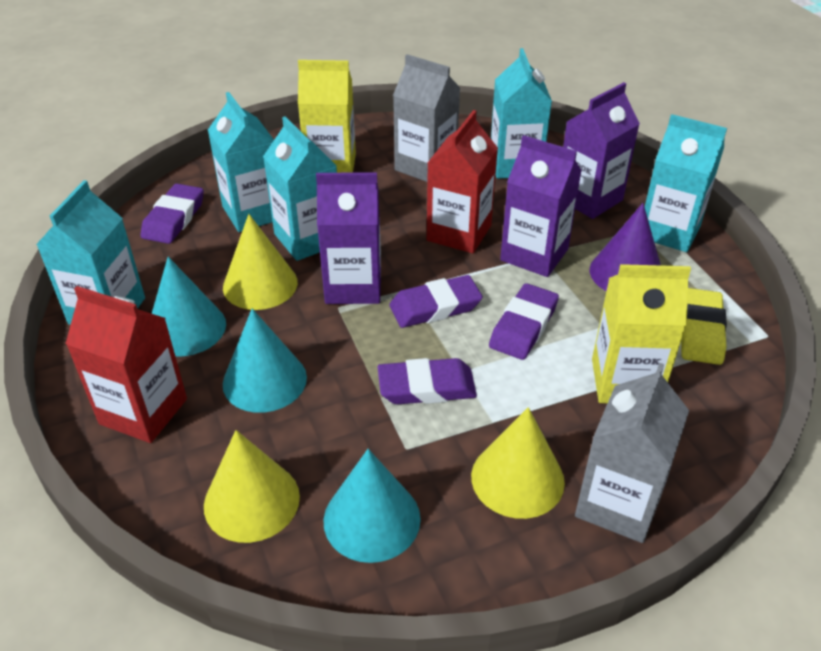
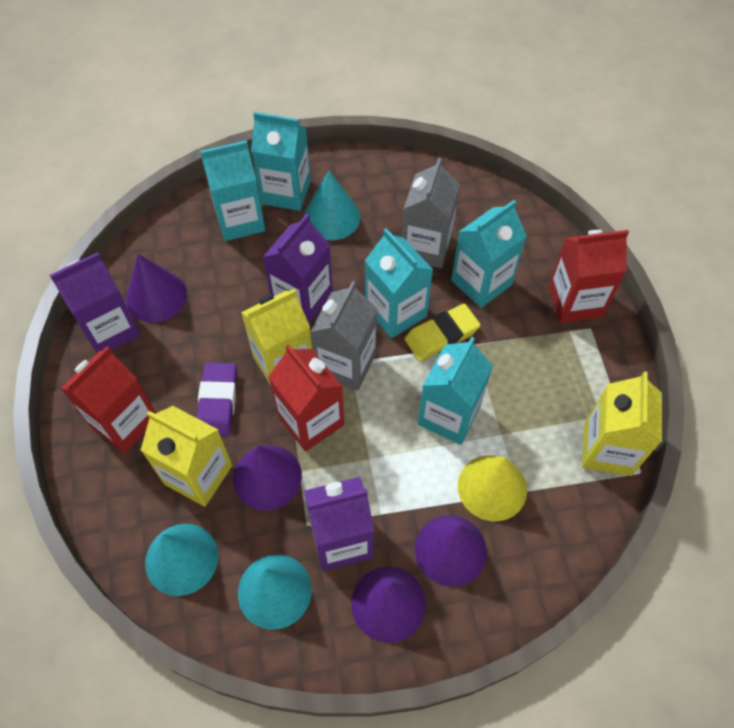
purple cone: 1 -> 4
purple eraser: 4 -> 1
red carton: 2 -> 3
yellow carton: 2 -> 3
yellow cone: 3 -> 1

